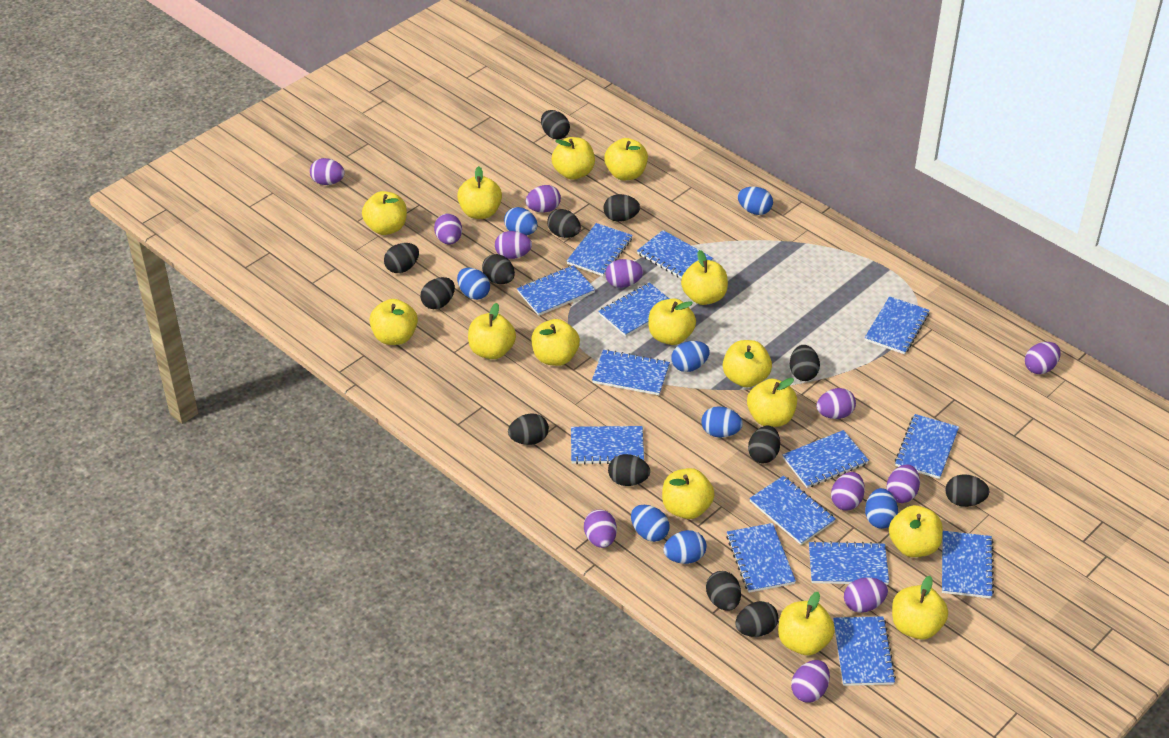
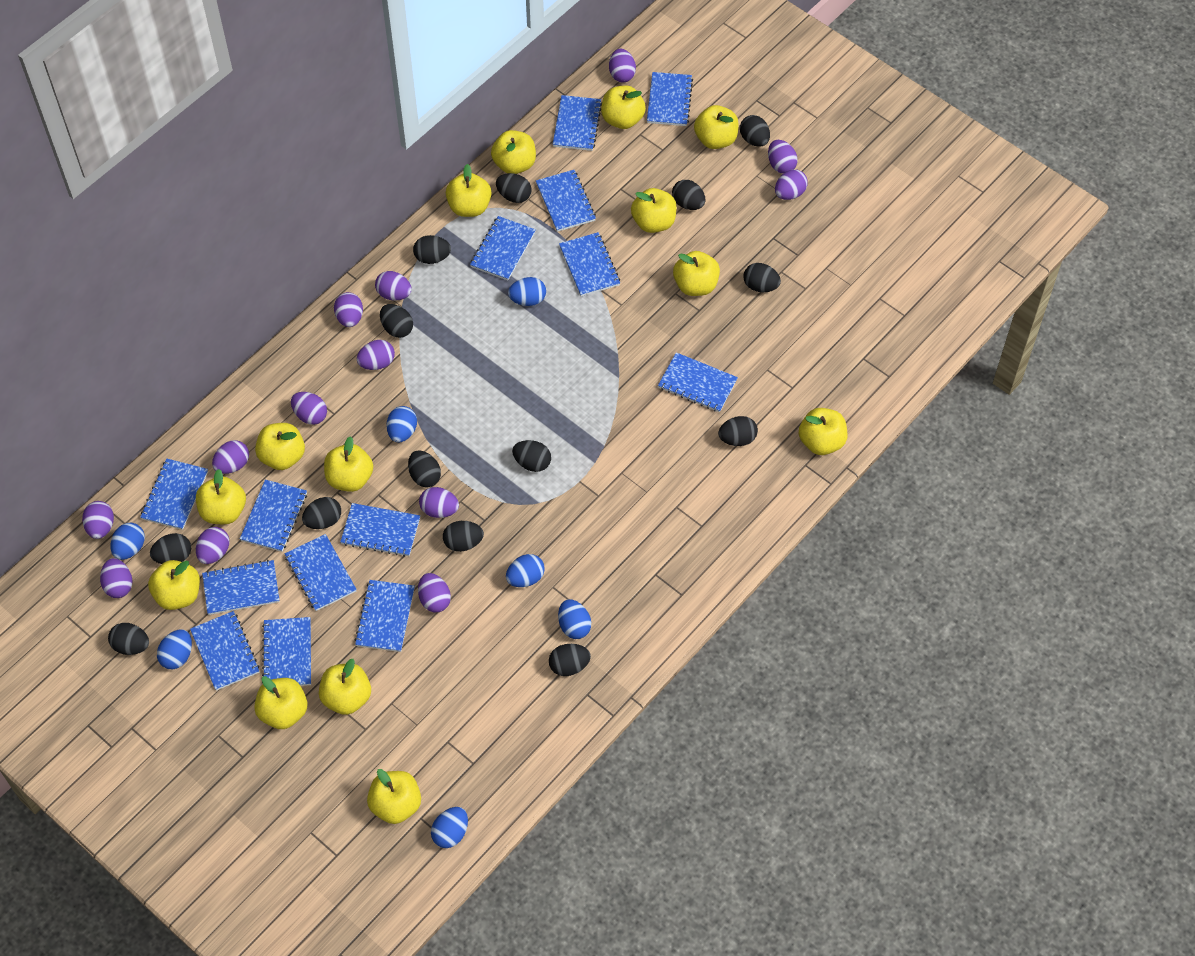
black egg: 13 -> 14
blue egg: 8 -> 7
purple egg: 12 -> 13
yellow apple: 15 -> 14

